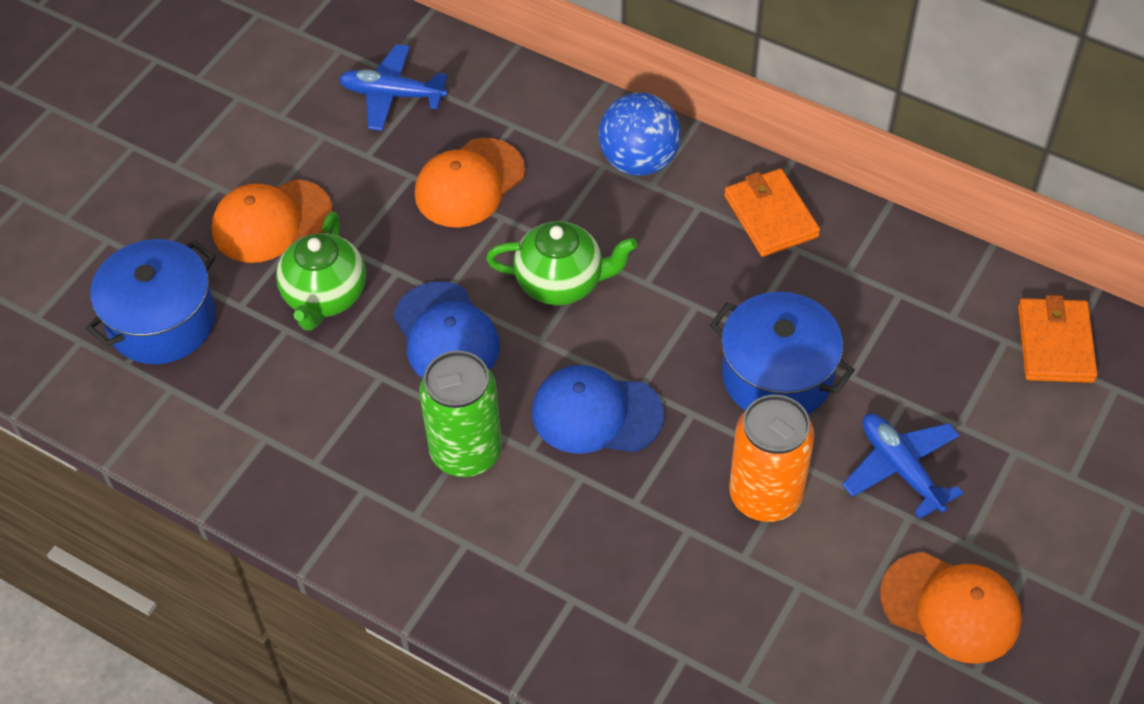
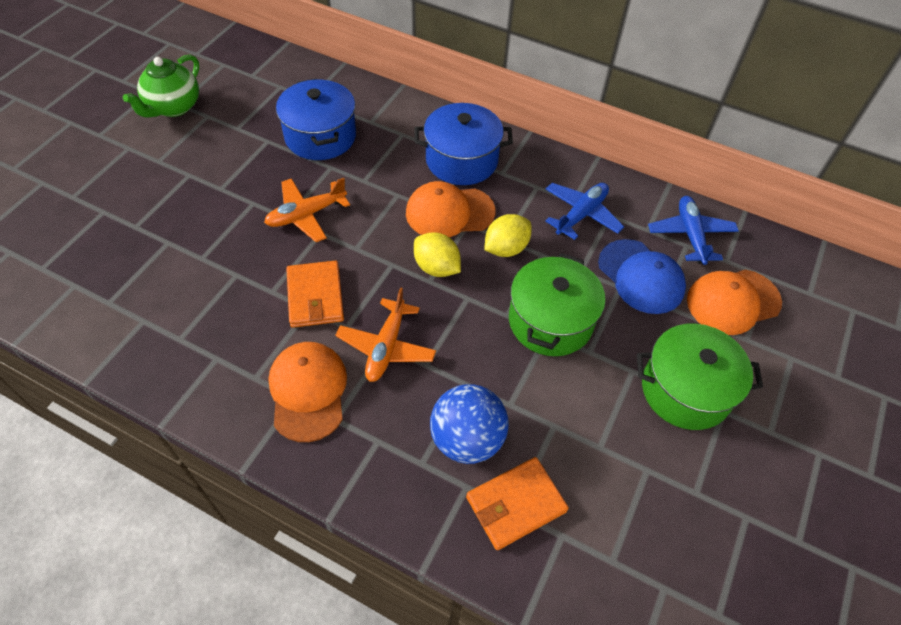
blue cap: 2 -> 1
green can: 1 -> 0
green pot: 0 -> 2
green teapot: 2 -> 1
orange can: 1 -> 0
orange plane: 0 -> 2
yellow lemon: 0 -> 2

